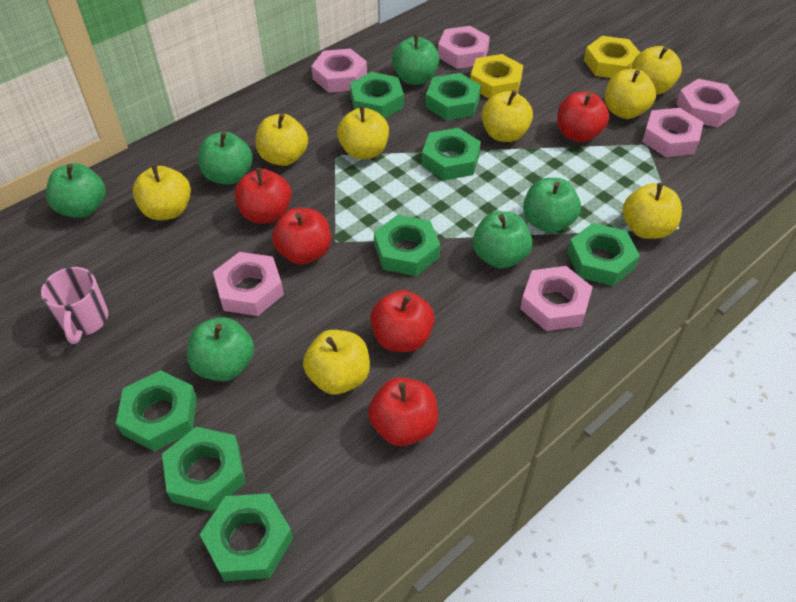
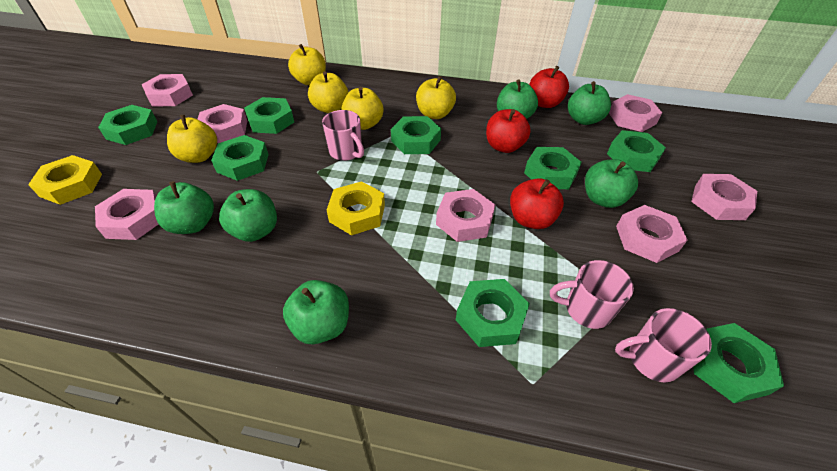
pink mug: 1 -> 3
pink nut: 6 -> 7
red apple: 5 -> 3
yellow apple: 8 -> 5

